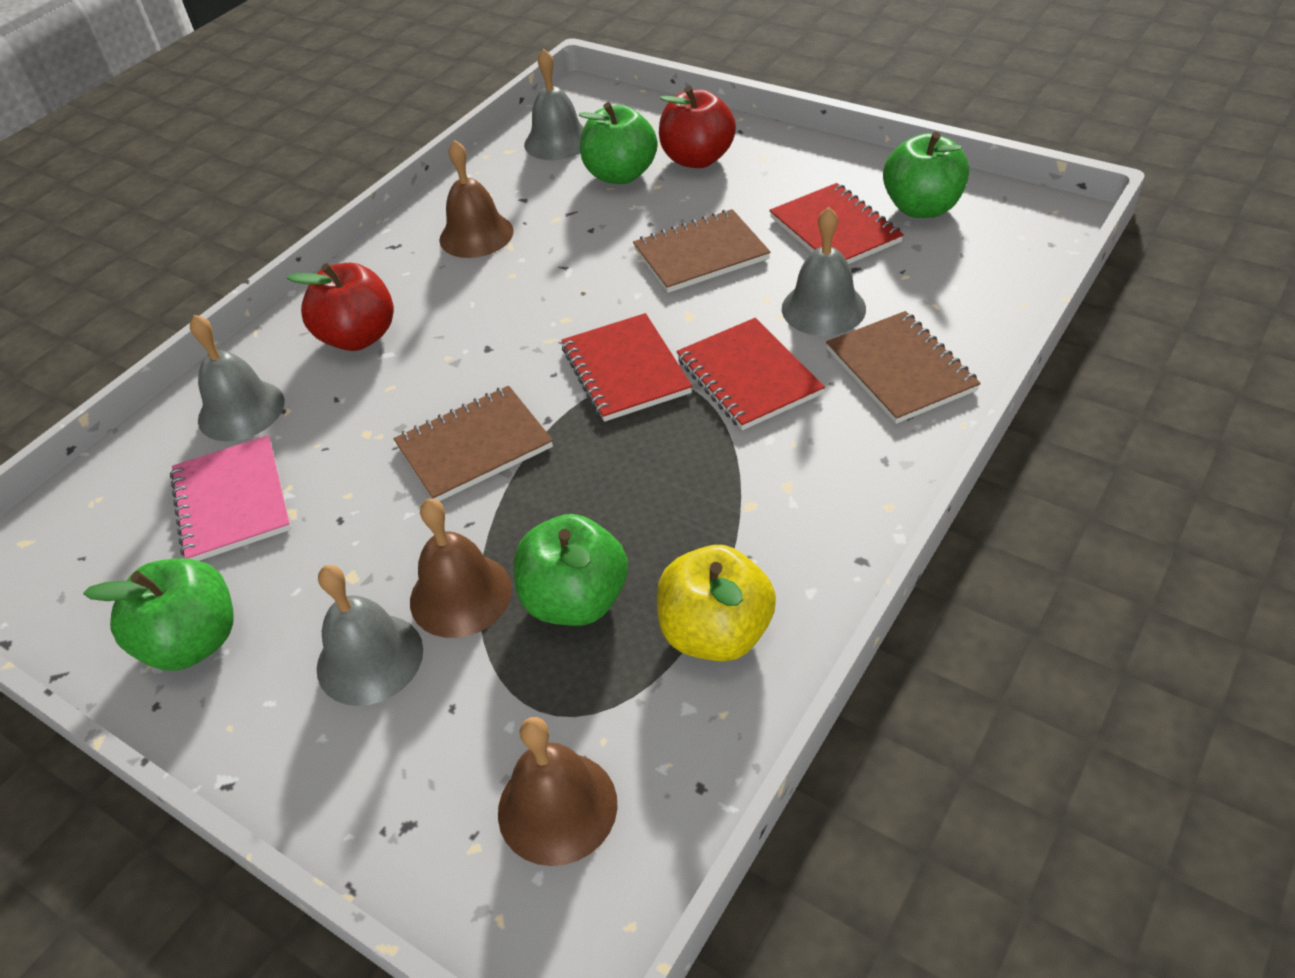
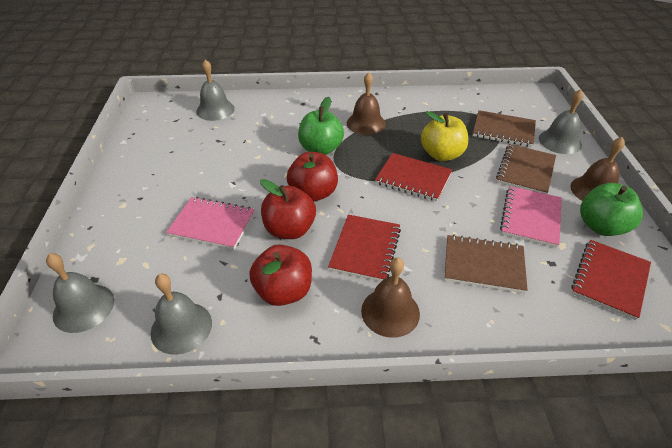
green apple: 4 -> 2
pink notebook: 1 -> 2
red apple: 2 -> 3

